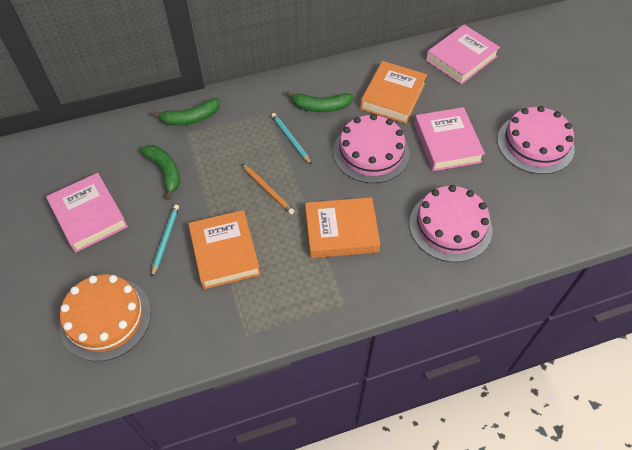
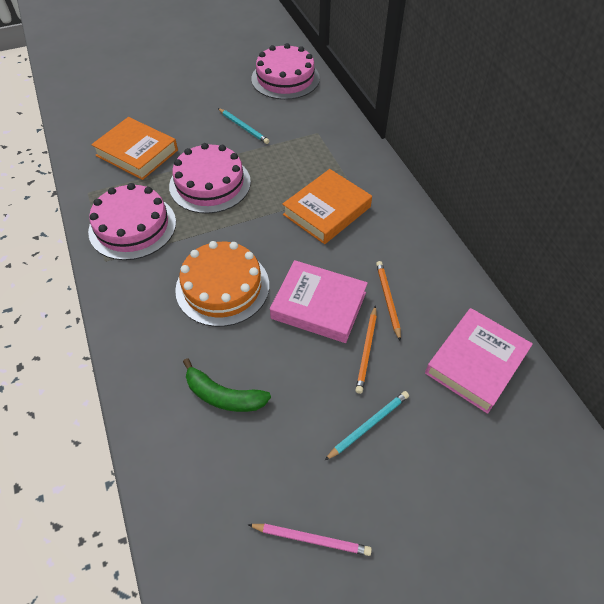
green banana: 3 -> 1
orange book: 3 -> 2
orange pencil: 1 -> 2
pink book: 3 -> 2
pink pencil: 0 -> 1

